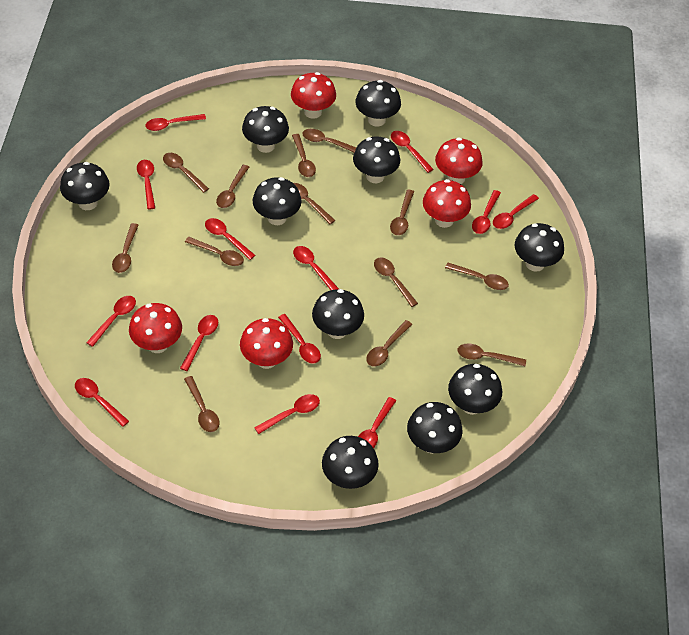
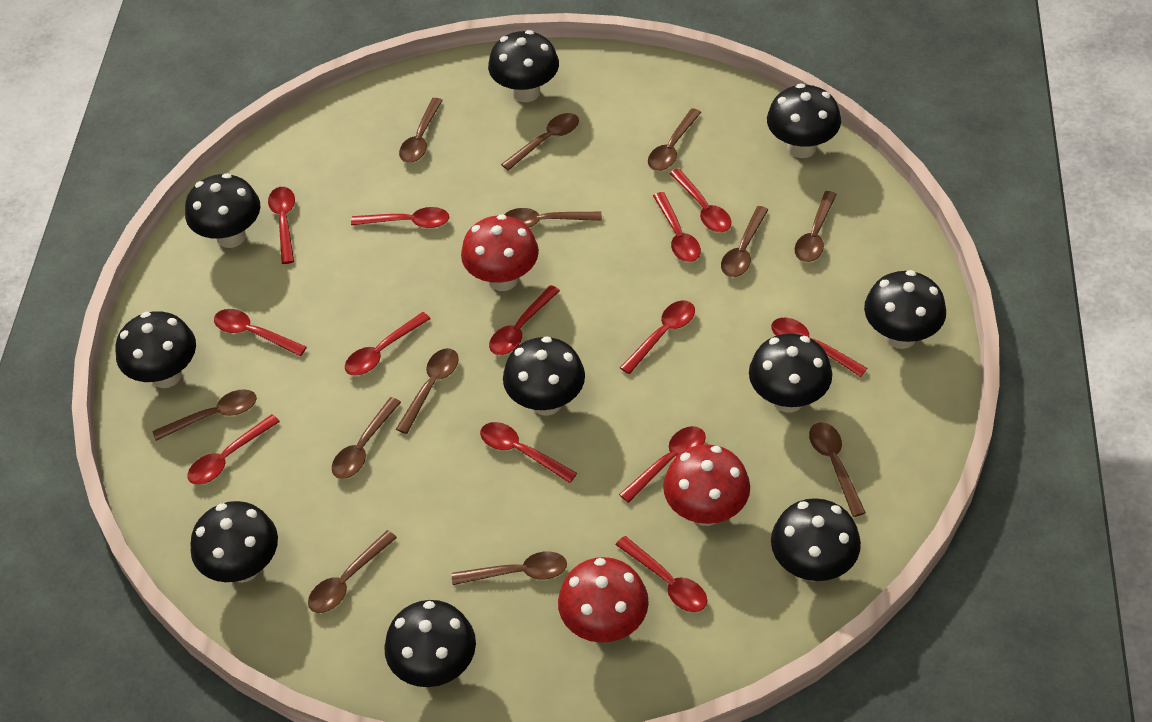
brown spoon: 13 -> 12
red mushroom: 5 -> 3

